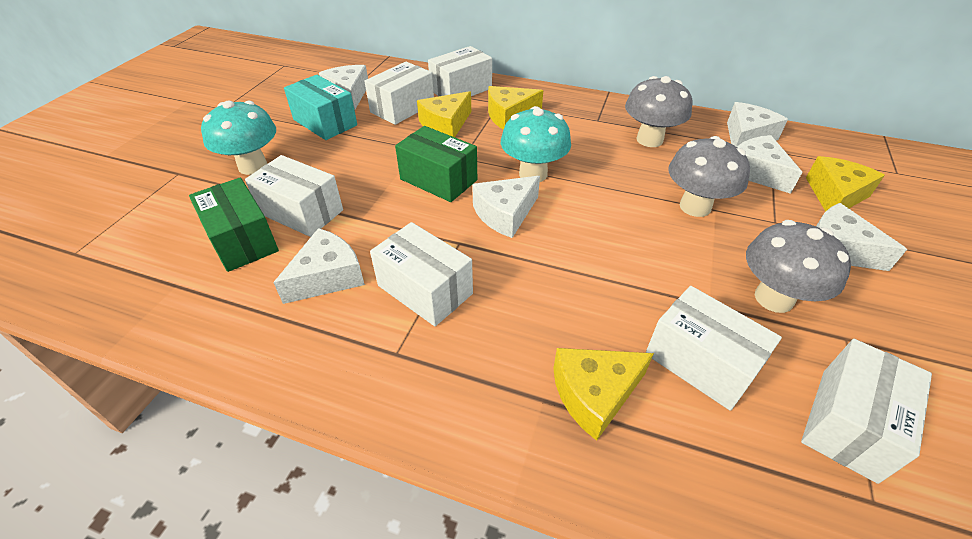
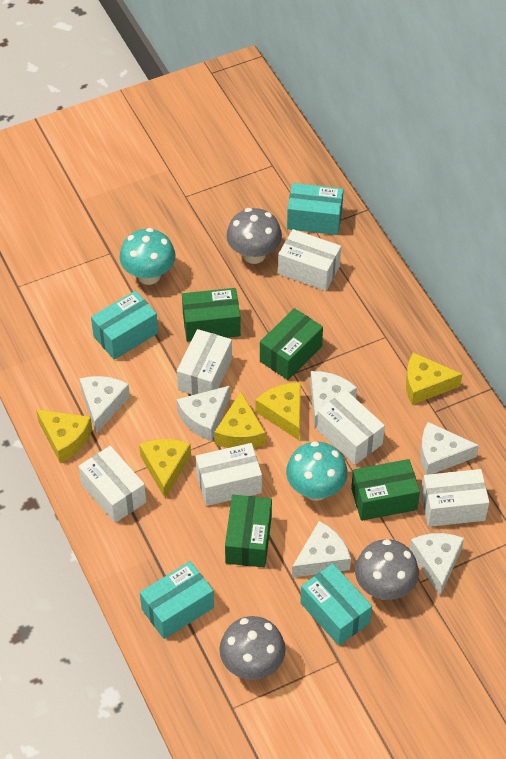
green box: 2 -> 4
turquoise box: 1 -> 4
yellow cheese: 4 -> 5

